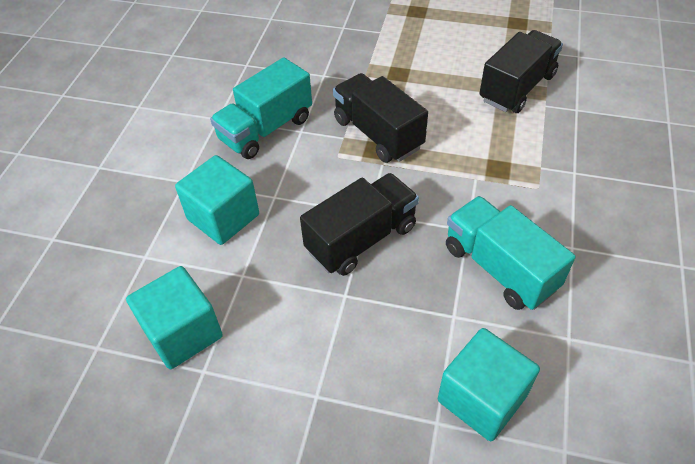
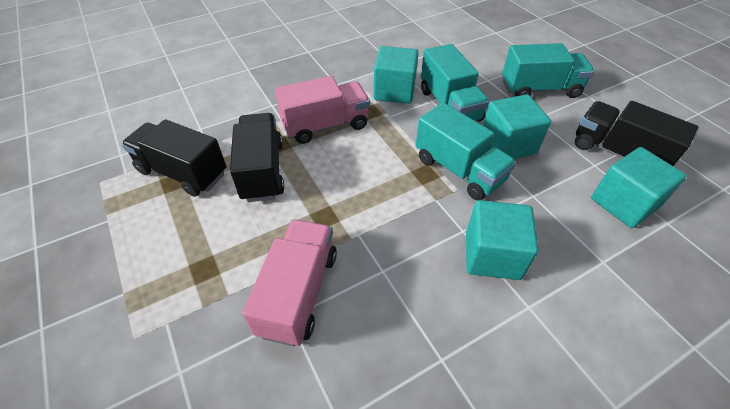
pink truck: 0 -> 2
turquoise cube: 3 -> 4
turquoise truck: 2 -> 3

